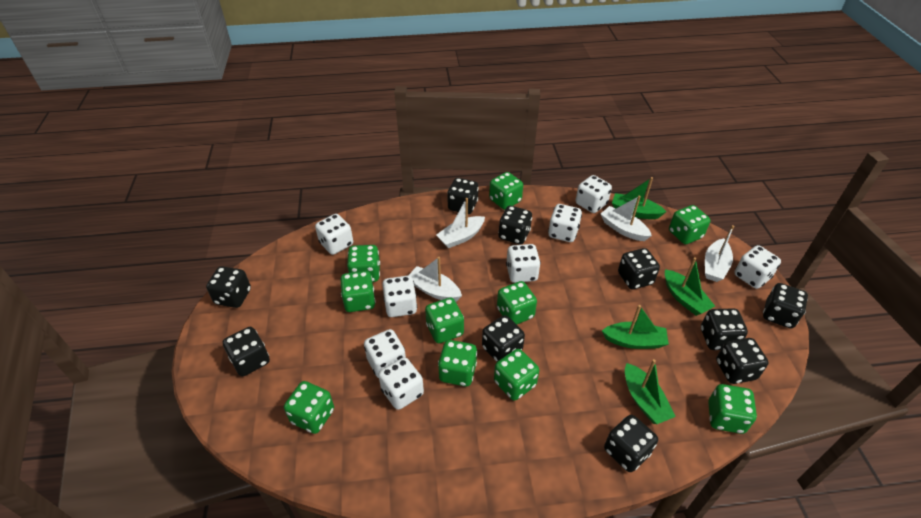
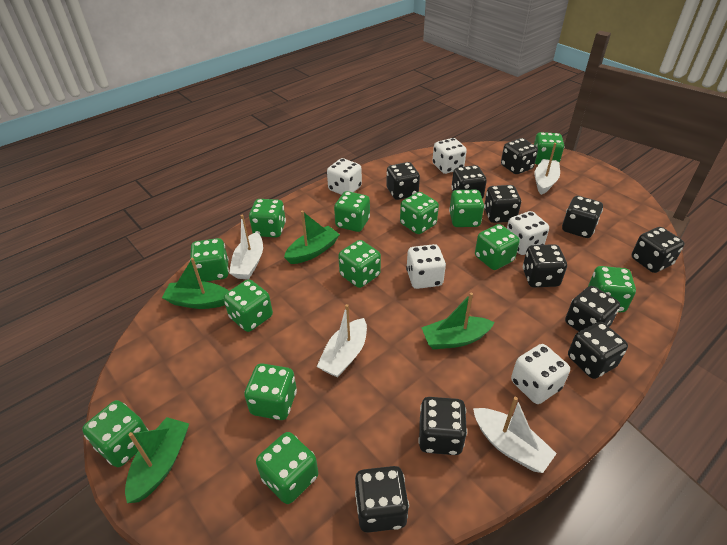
black dice: 10 -> 11
green dice: 10 -> 13
white dice: 8 -> 5

